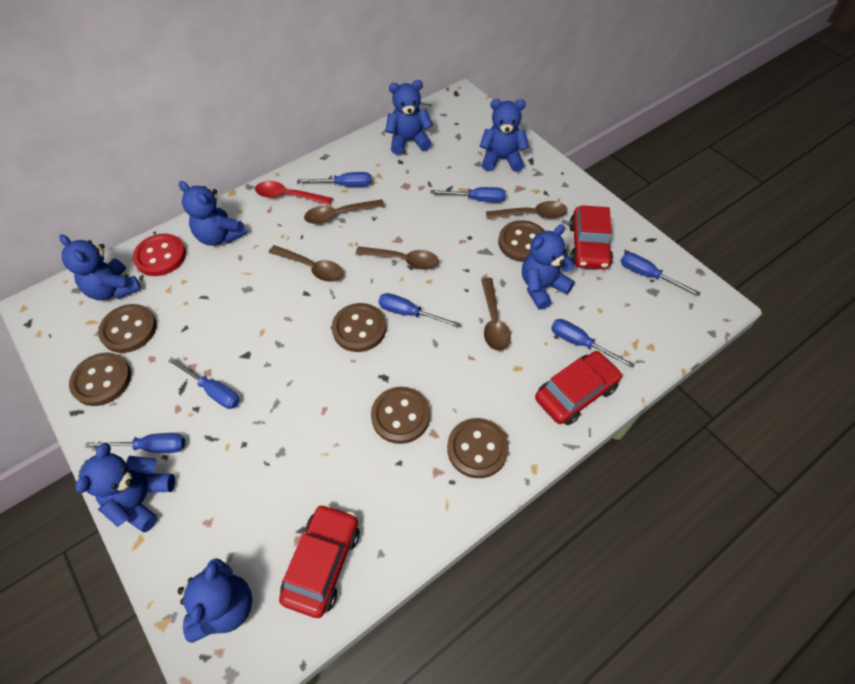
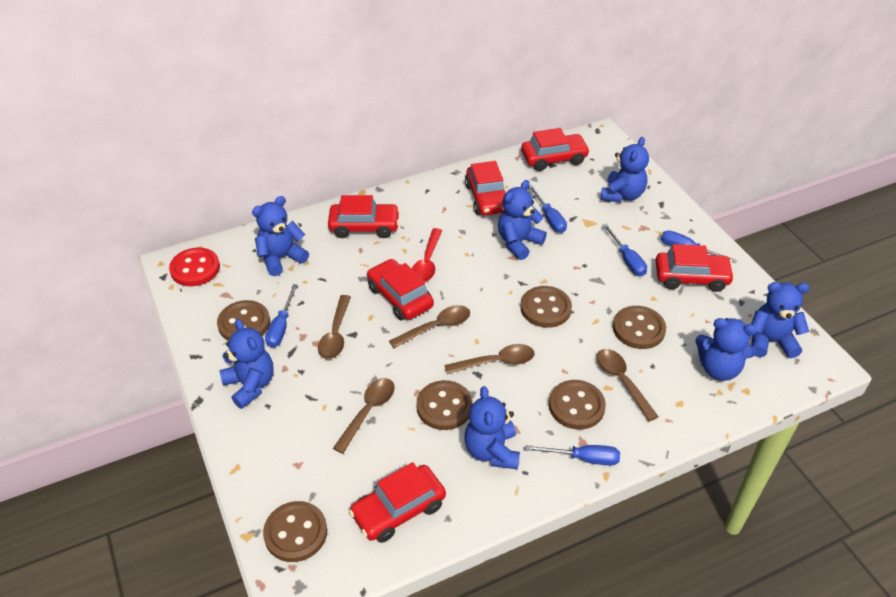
blue screwdriver: 7 -> 5
red car: 3 -> 6

